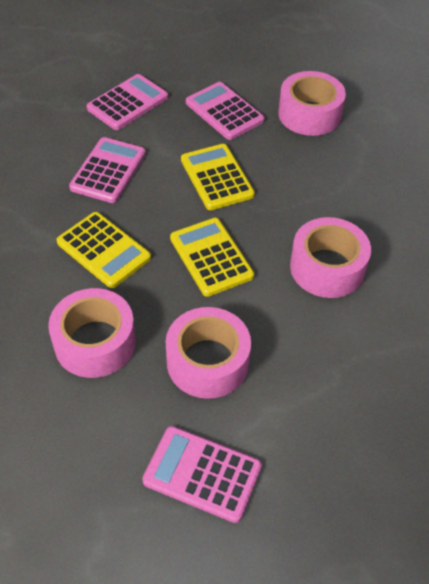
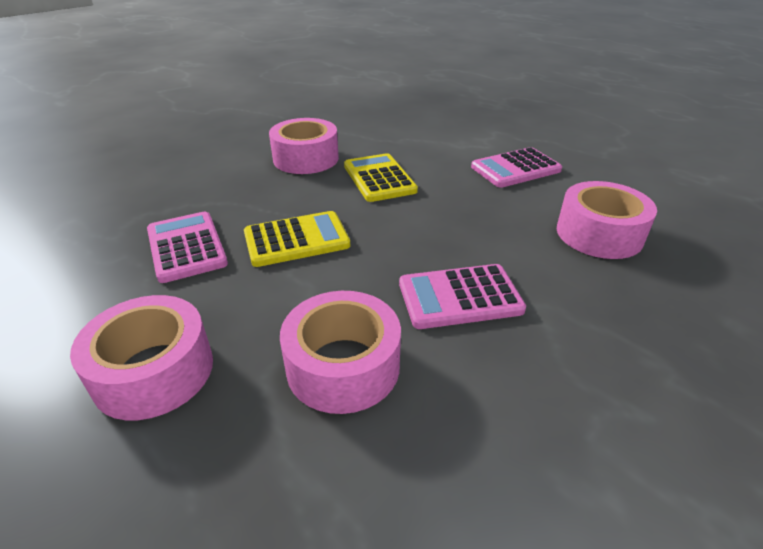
pink calculator: 4 -> 3
yellow calculator: 3 -> 2

